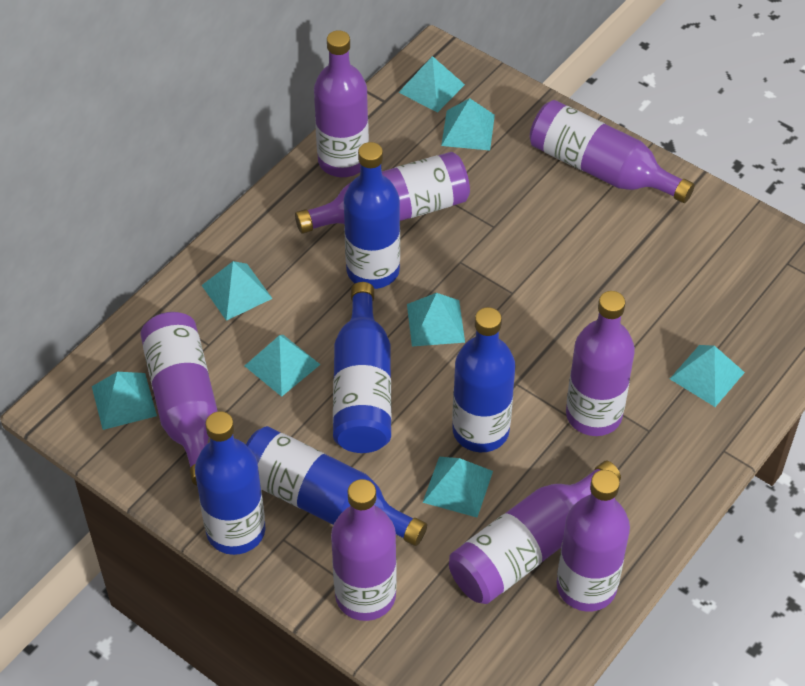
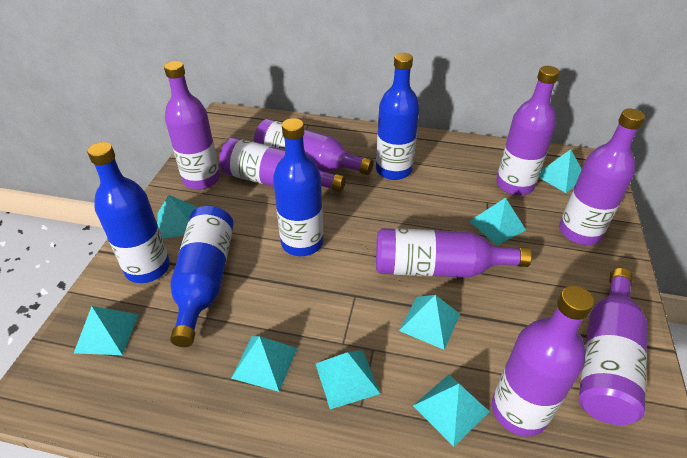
blue bottle: 5 -> 4

